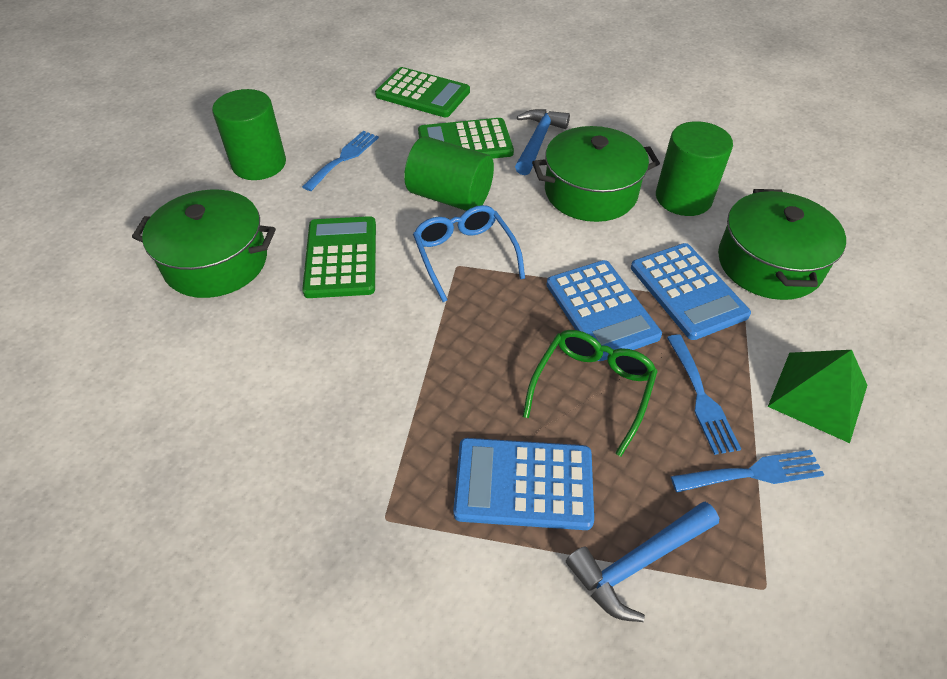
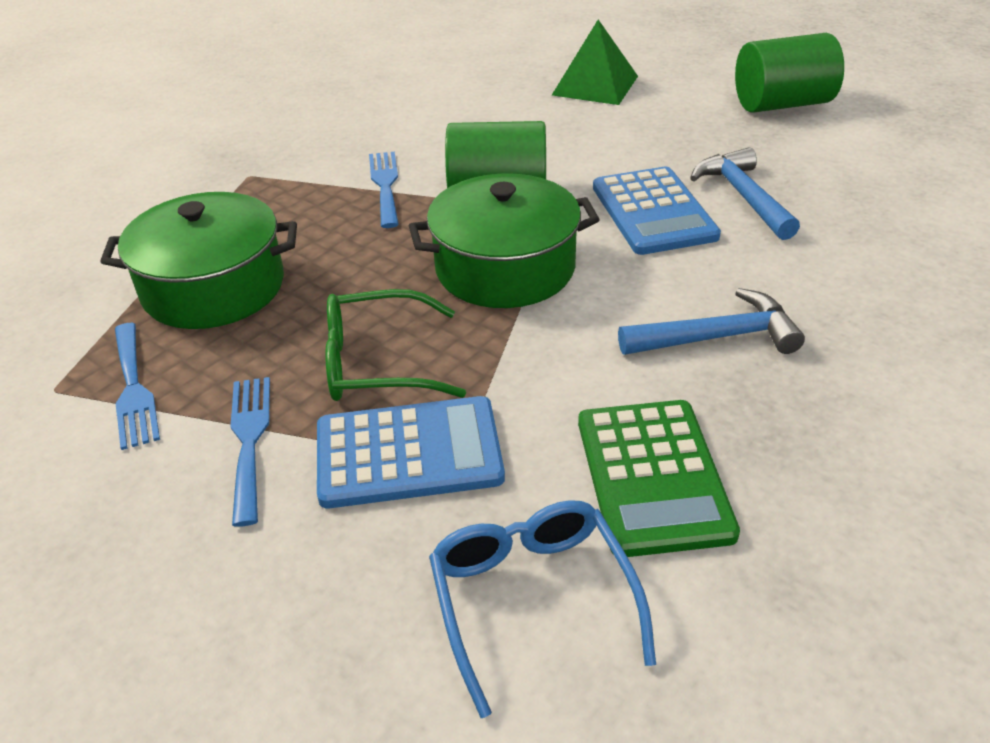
blue calculator: 3 -> 2
green calculator: 3 -> 1
green cylinder: 3 -> 2
green pot: 3 -> 2

